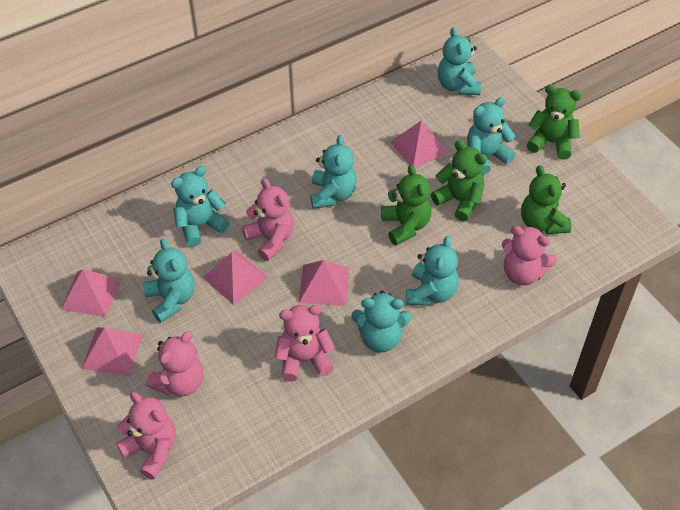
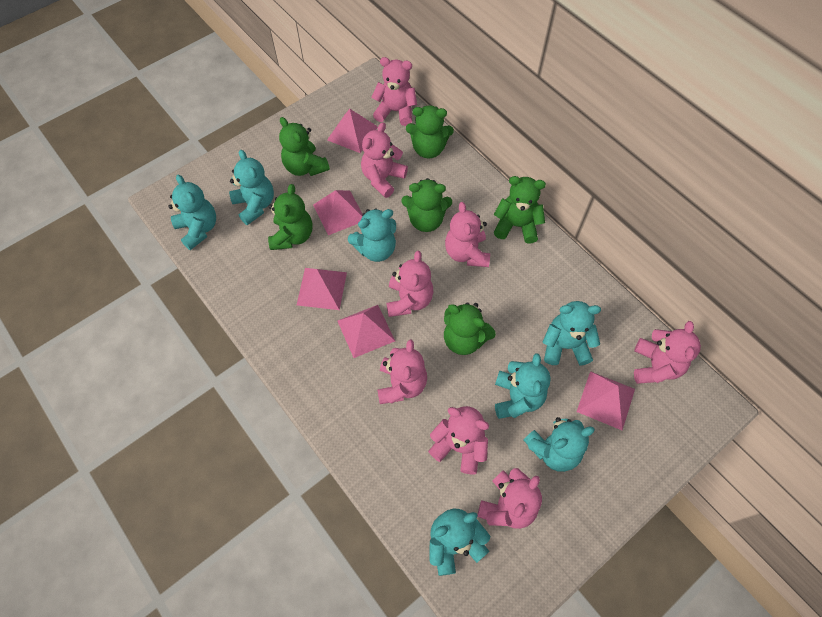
green teddy bear: 4 -> 6
pink teddy bear: 5 -> 8

